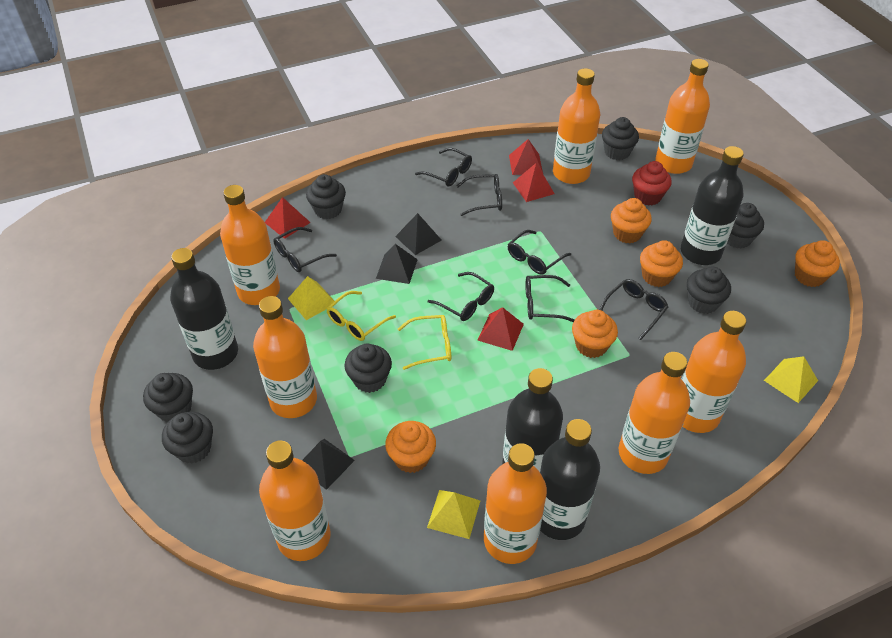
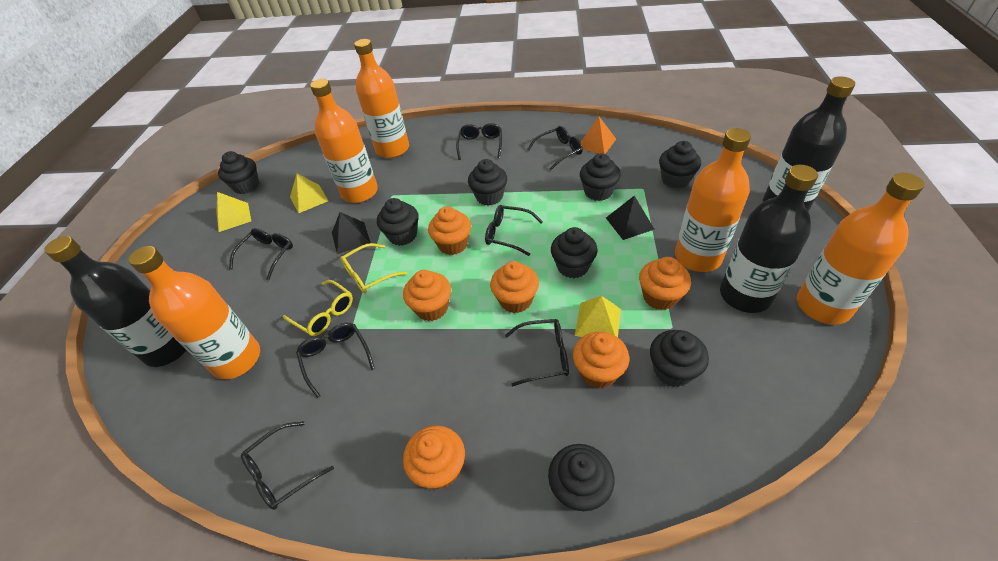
black bottle: 4 -> 3
black cupcake: 7 -> 8
black pyramid: 3 -> 2
orange bottle: 8 -> 5
orange cupcake: 5 -> 6
orange pyramid: 0 -> 1
red cupcake: 1 -> 0
red pyramid: 4 -> 0

